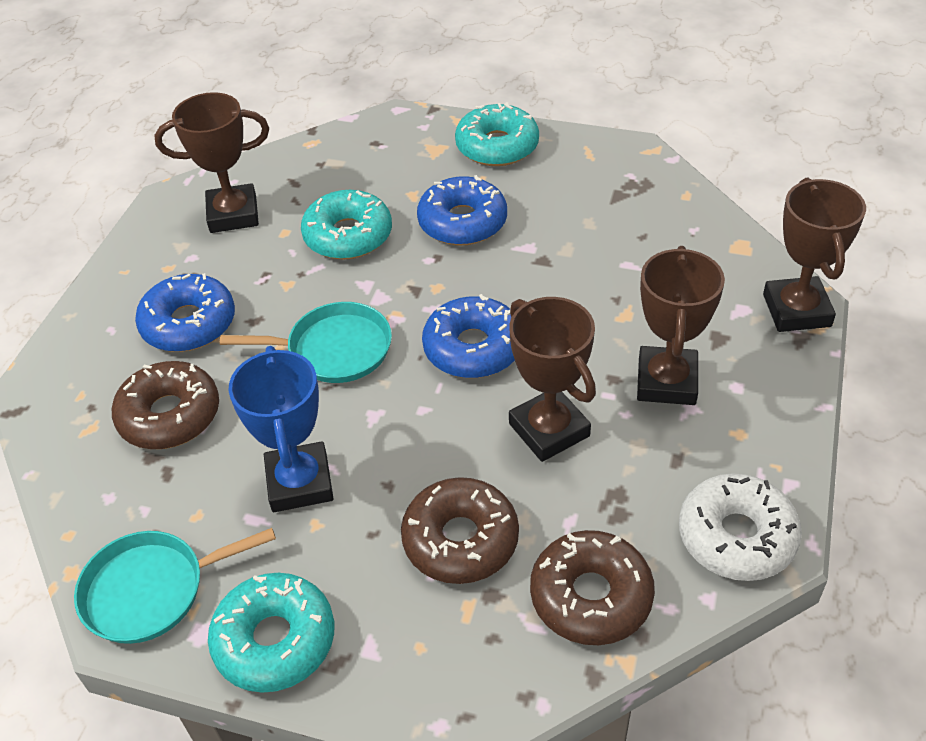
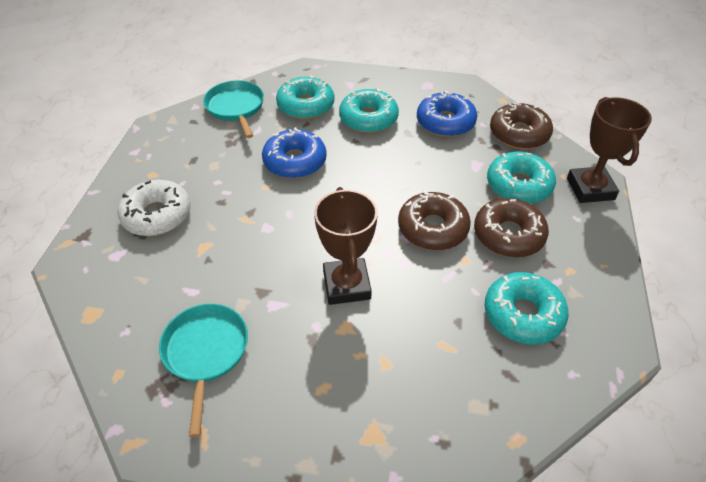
blue donut: 3 -> 2
blue trophy: 1 -> 0
brown trophy: 4 -> 2
turquoise donut: 3 -> 4

